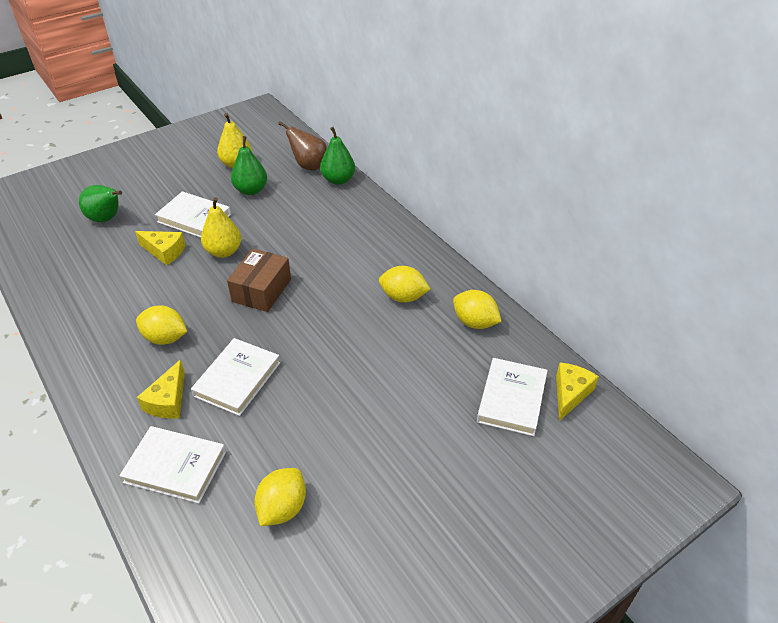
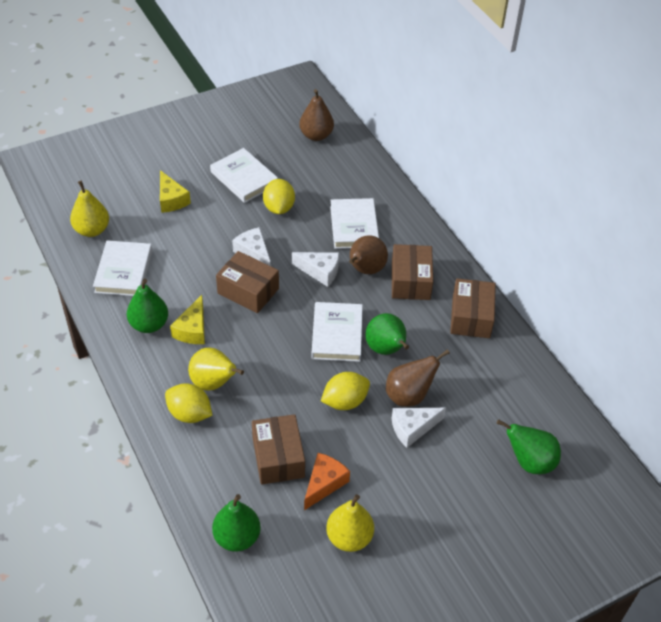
brown box: 1 -> 4
brown pear: 1 -> 3
green pear: 3 -> 4
orange cheese: 0 -> 1
white cheese: 0 -> 3
yellow cheese: 3 -> 2
yellow lemon: 4 -> 3
yellow pear: 2 -> 3

